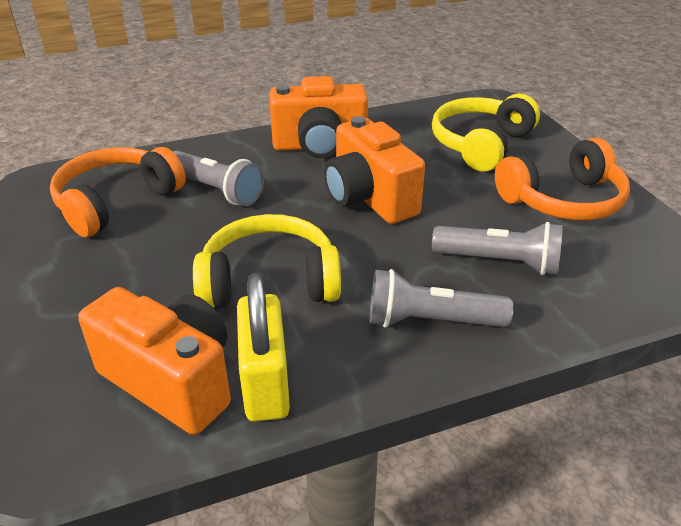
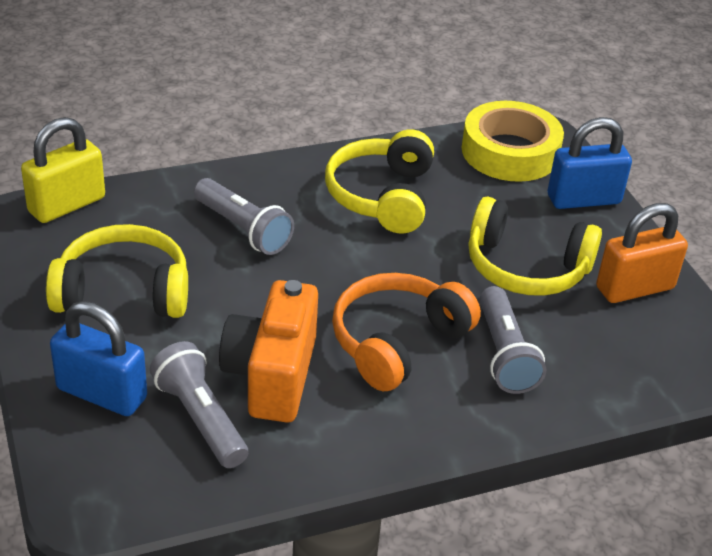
blue padlock: 0 -> 2
orange camera: 3 -> 1
orange headphones: 2 -> 1
orange padlock: 0 -> 1
yellow headphones: 2 -> 3
yellow tape: 0 -> 1

